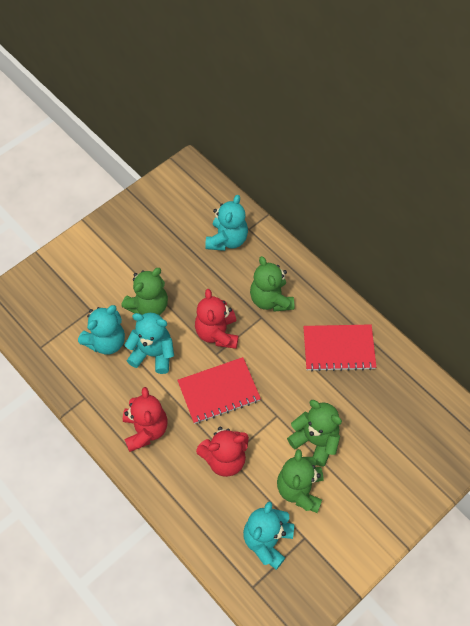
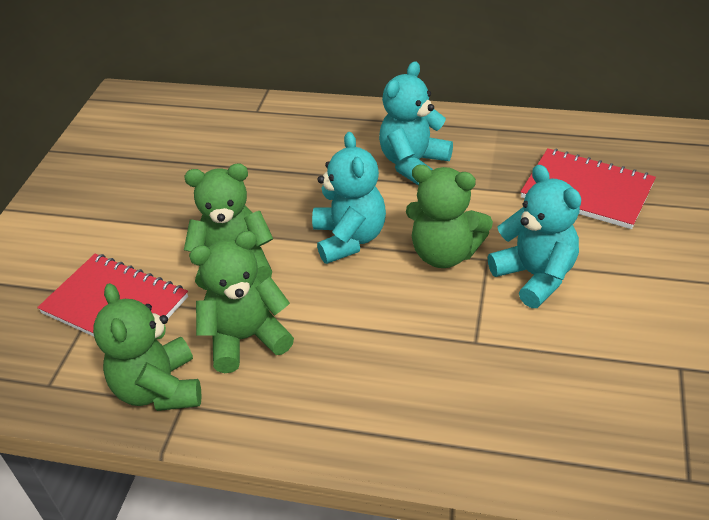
red teddy bear: 3 -> 0
turquoise teddy bear: 4 -> 3

